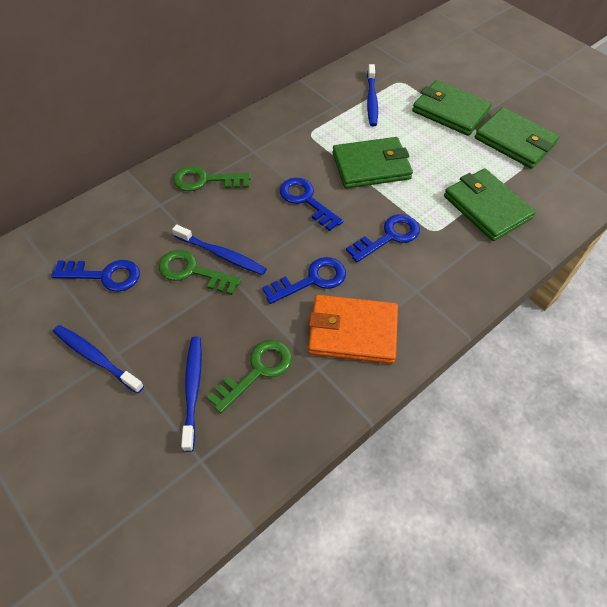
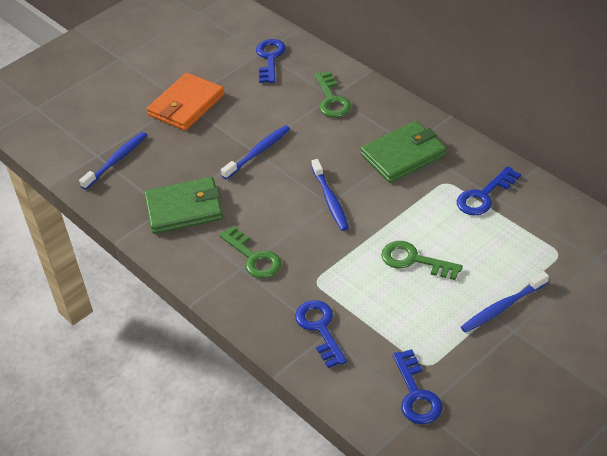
green wallet: 4 -> 2

